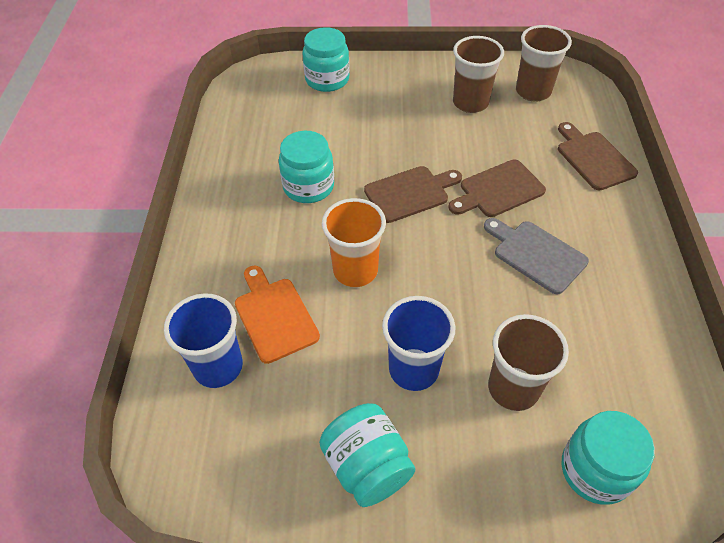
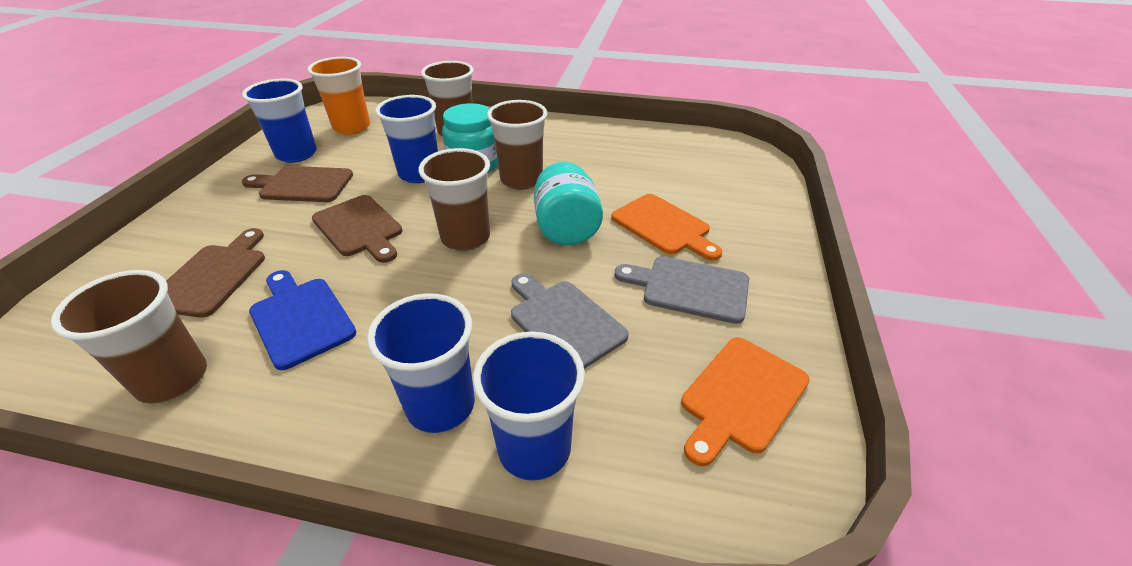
blue cup: 2 -> 4
blue cutting board: 0 -> 1
brown cup: 3 -> 4
grey cutting board: 1 -> 2
orange cutting board: 1 -> 2
turquoise jar: 4 -> 2

